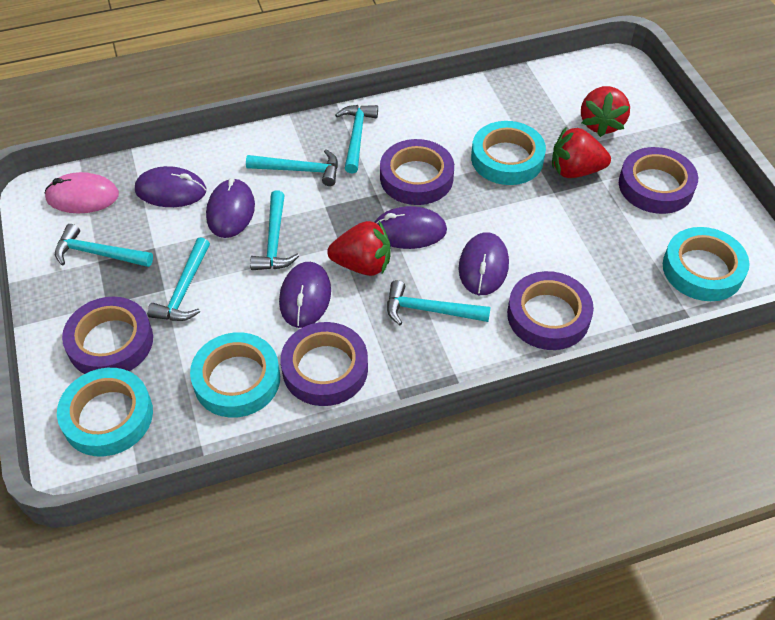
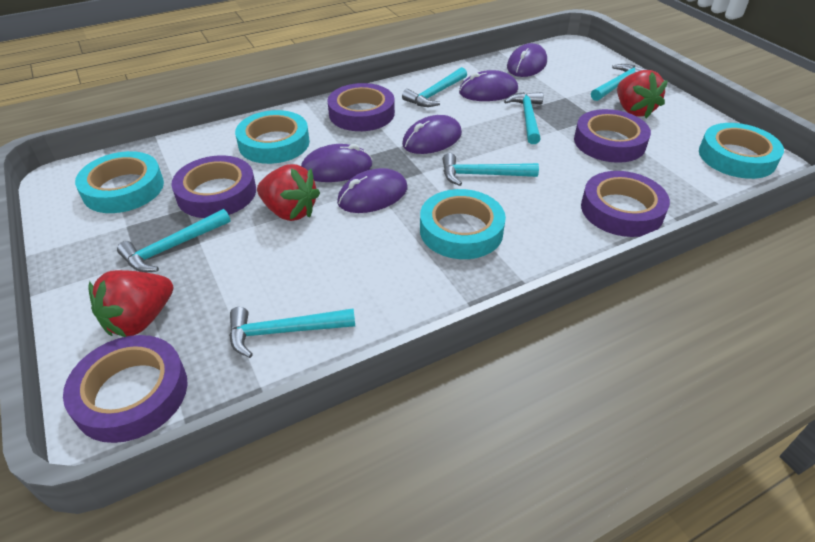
pink mouse: 1 -> 0

